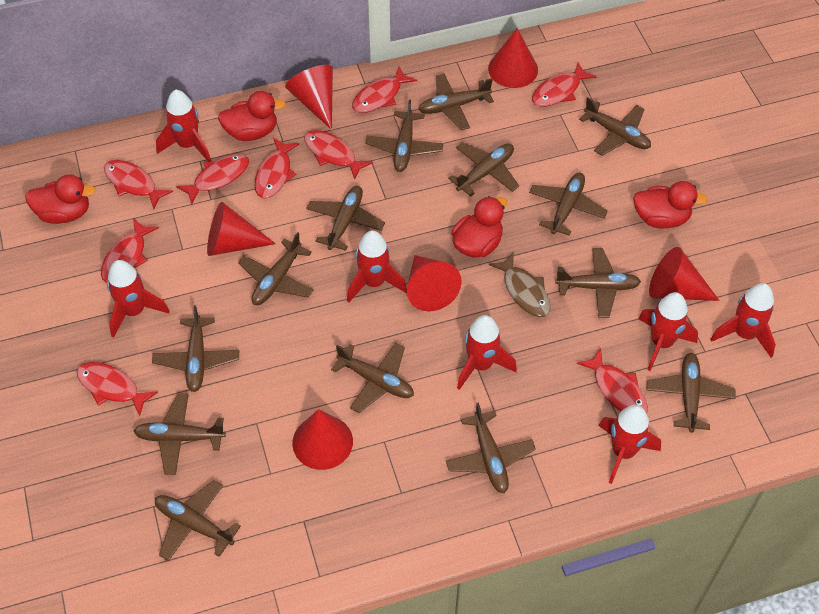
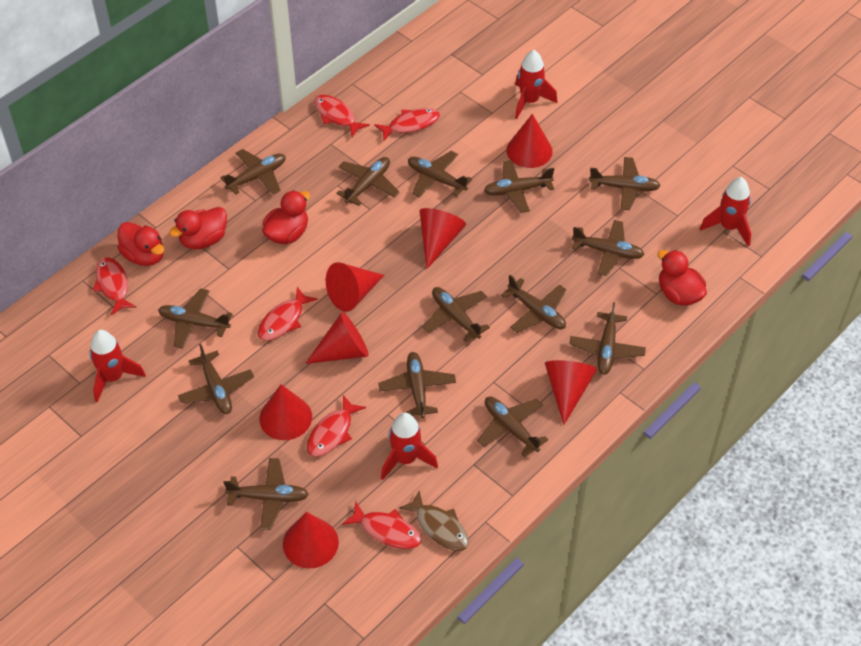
red cone: 6 -> 7
red fish: 9 -> 6
red rocket: 7 -> 4

